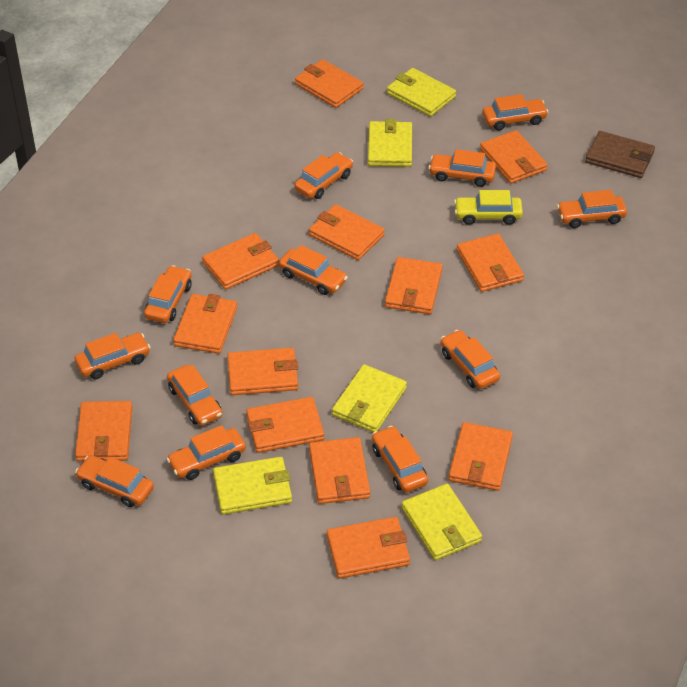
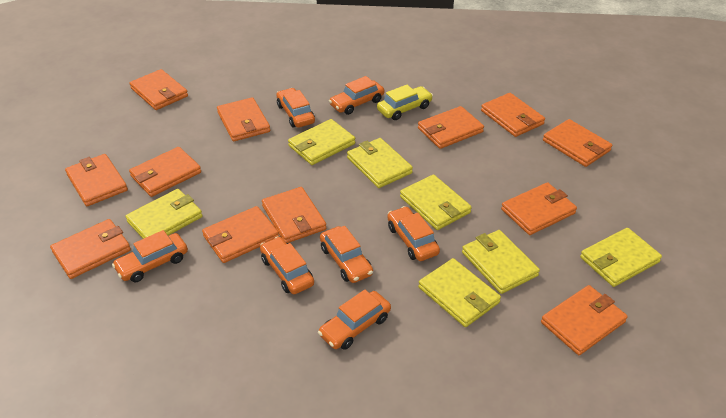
brown wallet: 1 -> 0
orange car: 12 -> 7
orange wallet: 13 -> 12
yellow wallet: 5 -> 7

